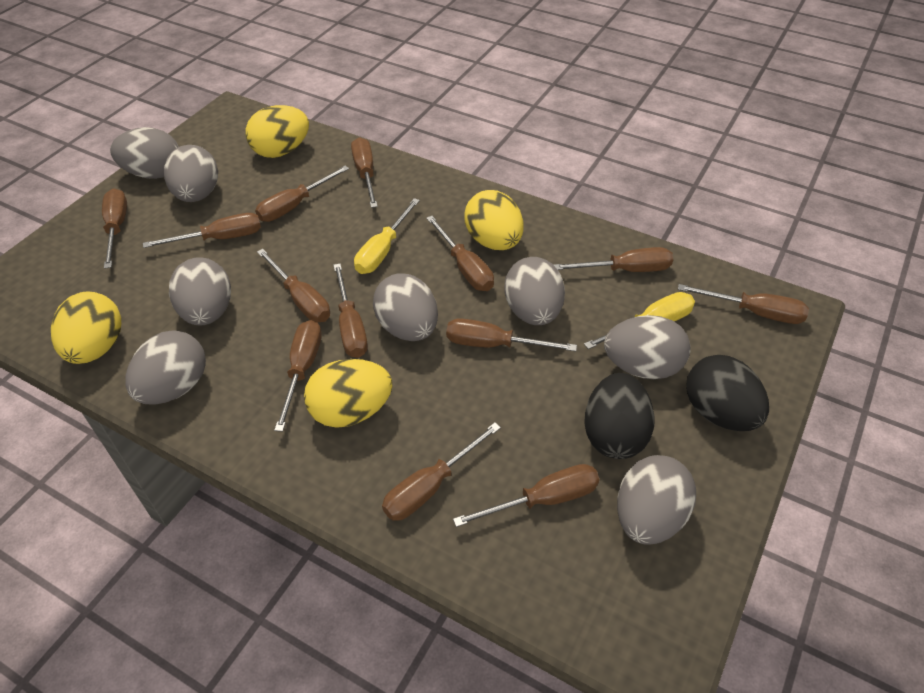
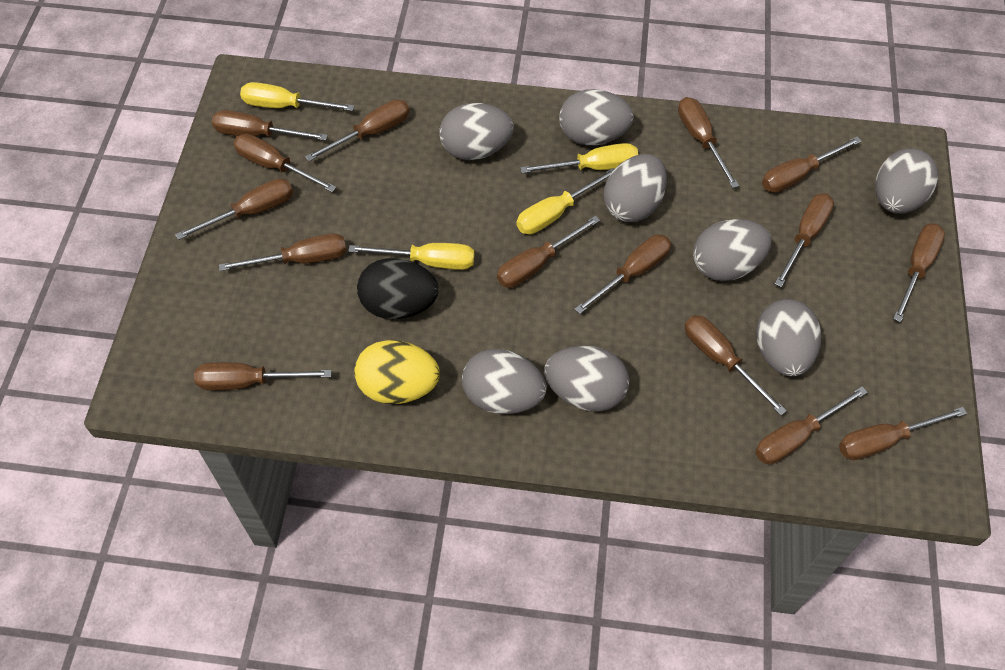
black egg: 2 -> 1
brown screwdriver: 13 -> 15
yellow egg: 4 -> 1
yellow screwdriver: 2 -> 4

